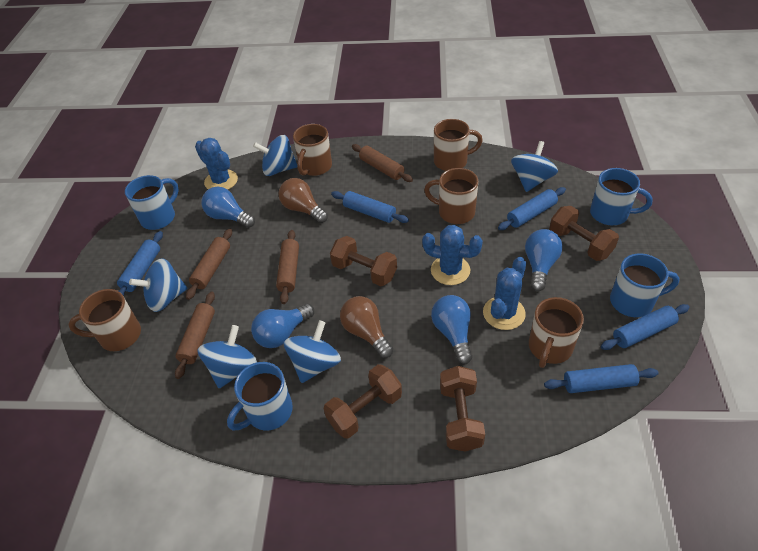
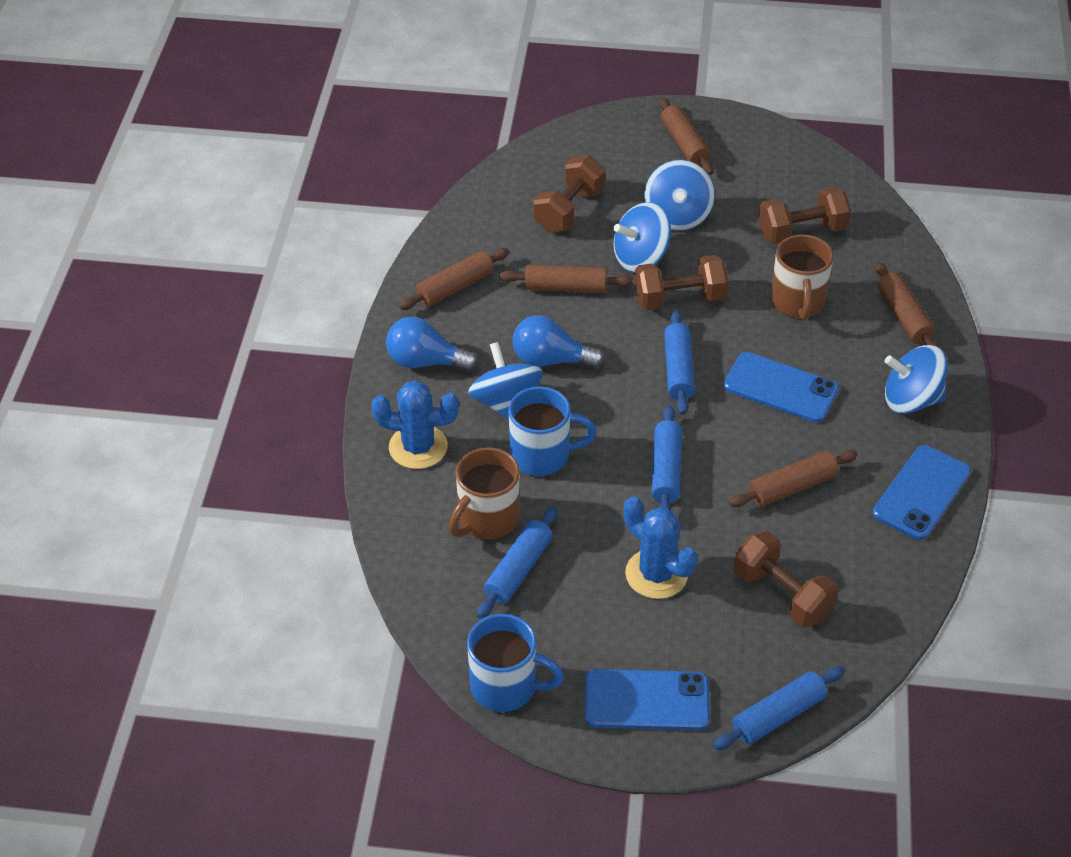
blue cactus: 3 -> 2
blue light bulb: 4 -> 2
blue mug: 4 -> 2
blue phone: 0 -> 3
blue rolling pin: 5 -> 4
blue spinning top: 5 -> 4
brown light bulb: 2 -> 0
brown mug: 5 -> 2
brown rolling pin: 4 -> 5

